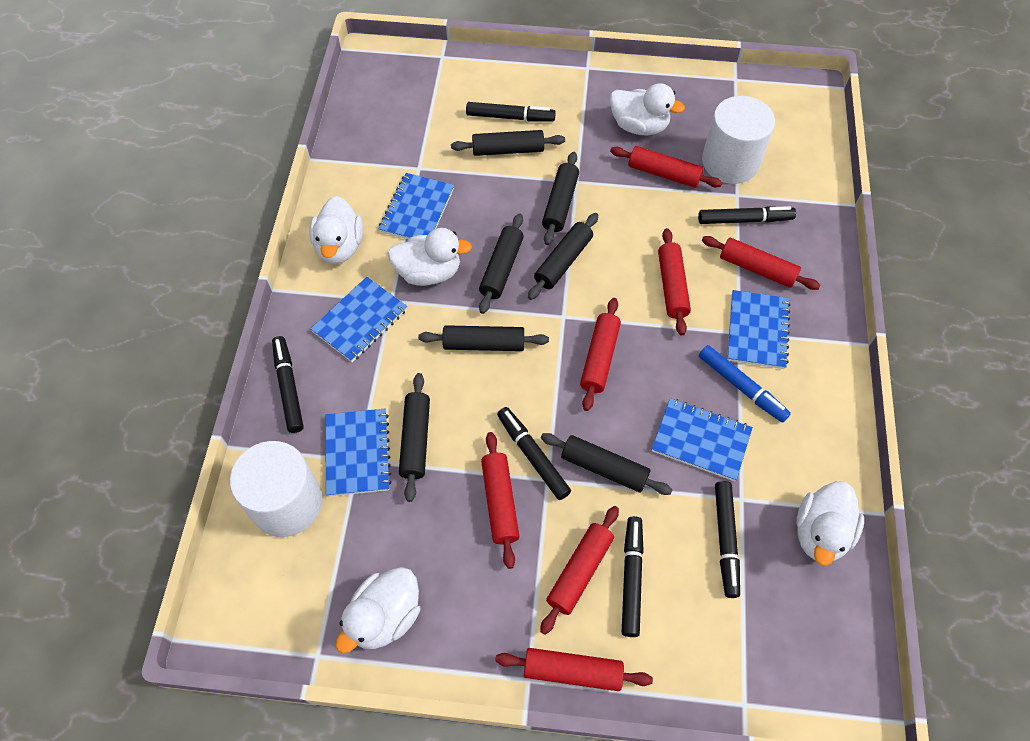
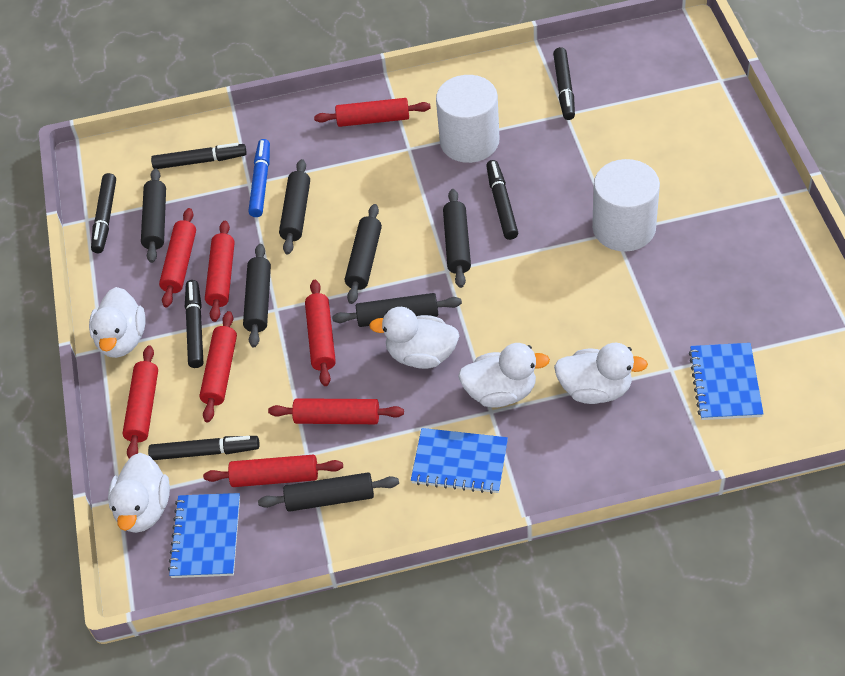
blue notebook: 5 -> 3
red rolling pin: 7 -> 8

